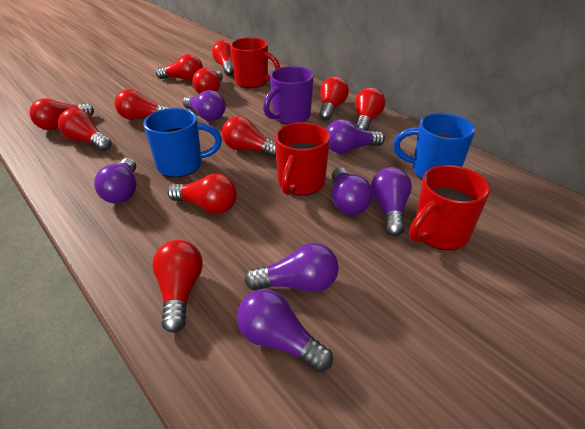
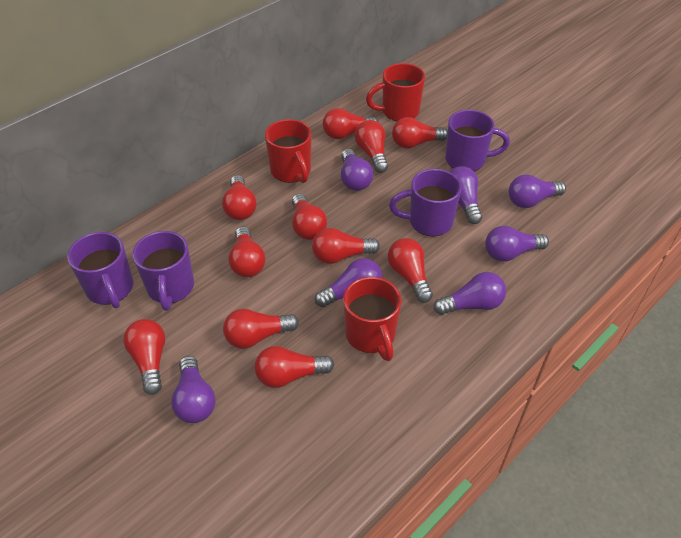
blue mug: 2 -> 0
purple mug: 1 -> 4

